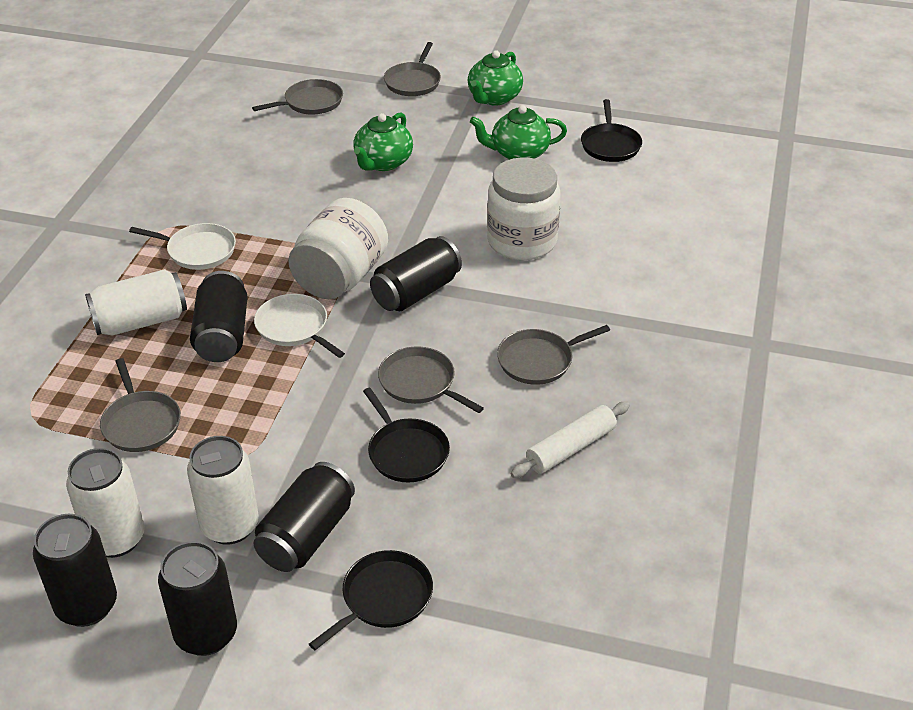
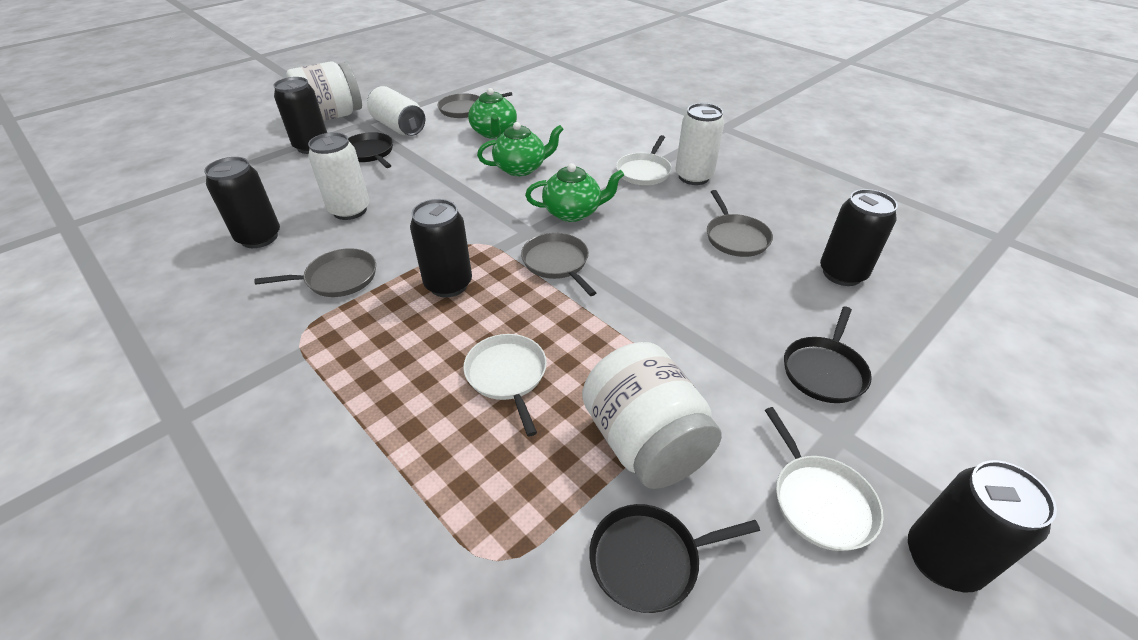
grey pan: 5 -> 4
white pan: 2 -> 3
white rolling pin: 1 -> 0

